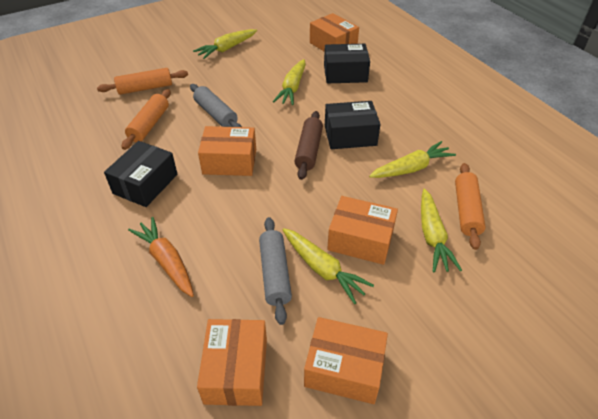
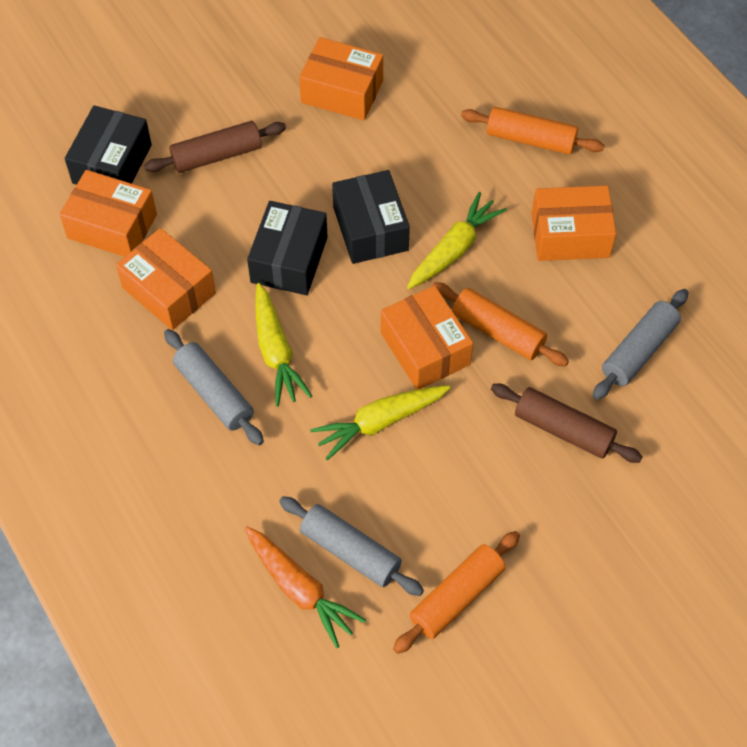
brown rolling pin: 1 -> 2
grey rolling pin: 2 -> 3
yellow carrot: 5 -> 3

